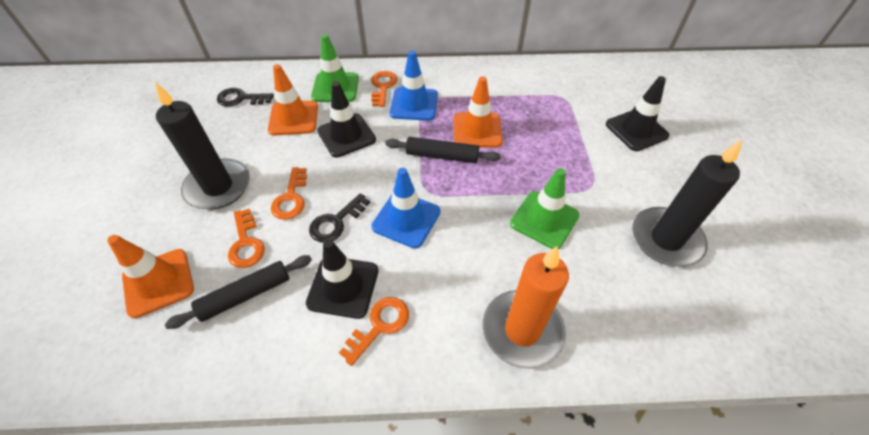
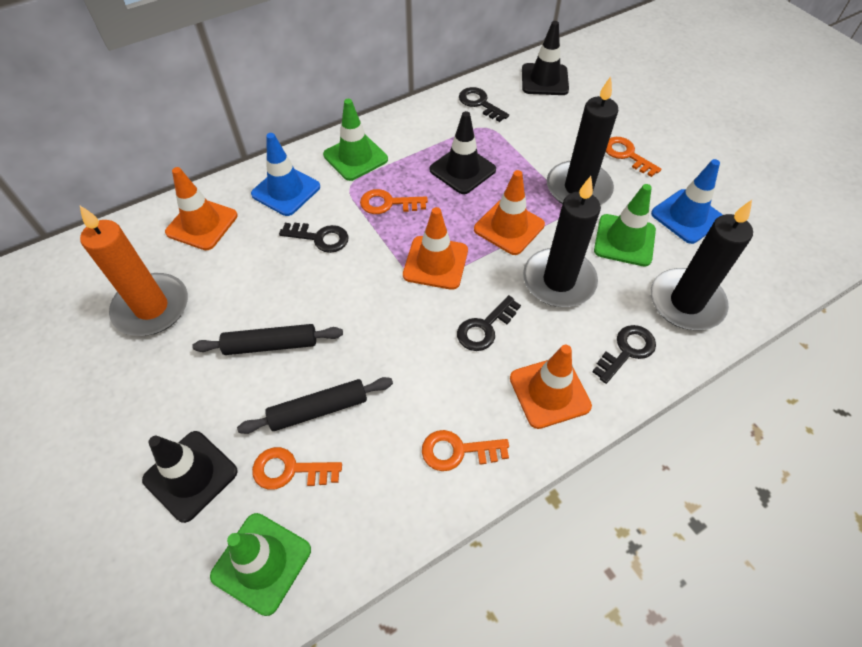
black candle: 2 -> 3
black key: 2 -> 4
green traffic cone: 2 -> 3
orange traffic cone: 3 -> 4

